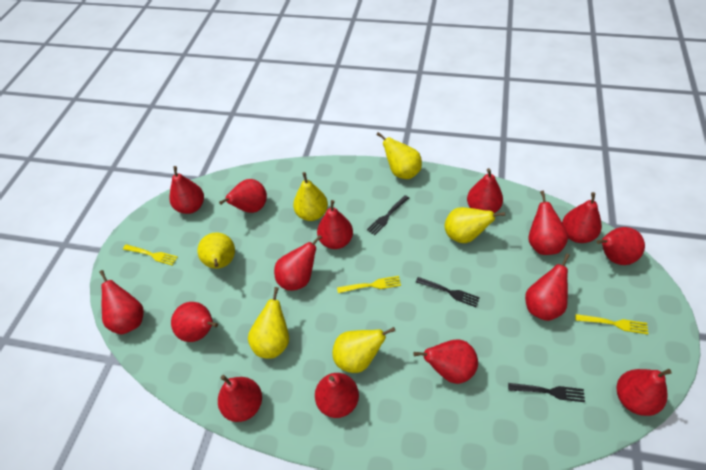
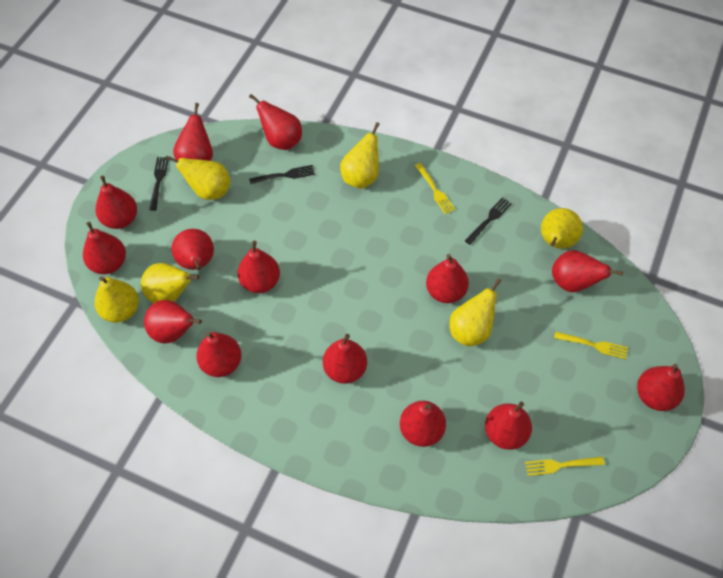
red pear: 15 -> 14

